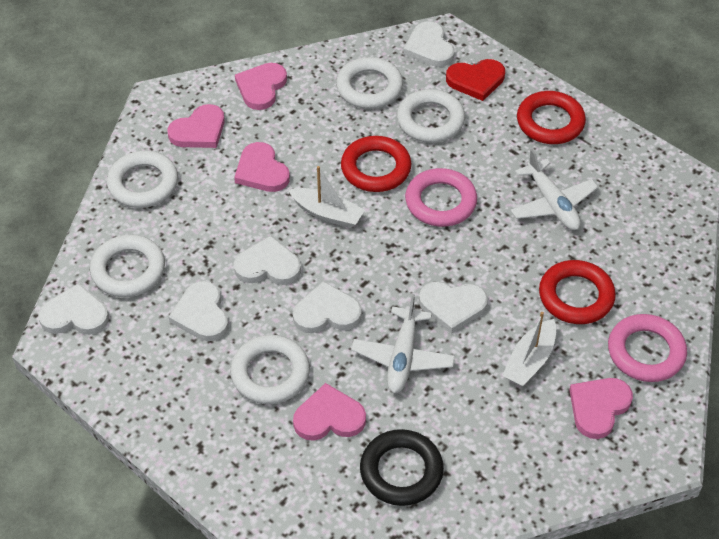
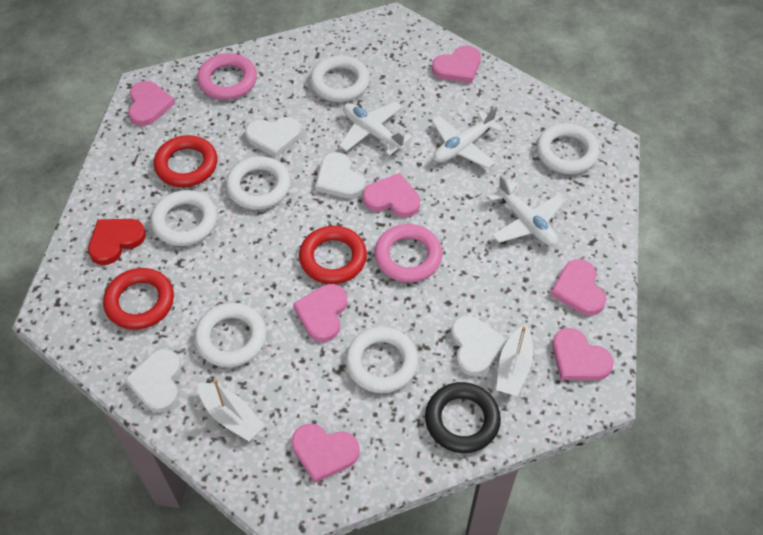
pink heart: 5 -> 7
white heart: 6 -> 4
white plane: 2 -> 3
white ring: 5 -> 6

